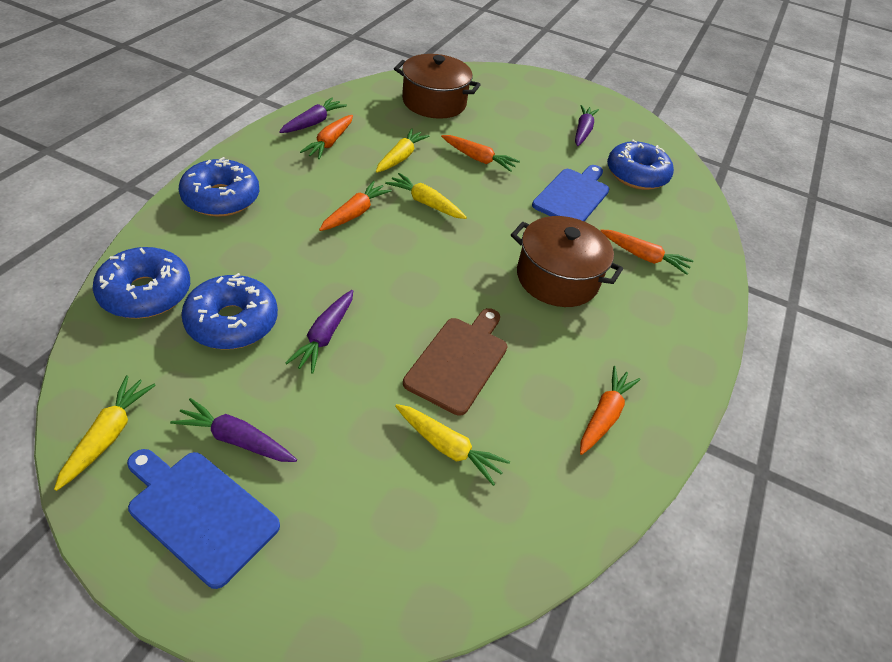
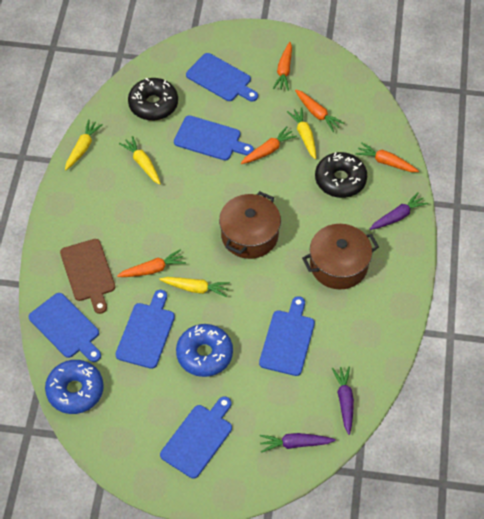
black donut: 0 -> 2
blue cutting board: 2 -> 6
blue donut: 4 -> 2
purple carrot: 4 -> 3

